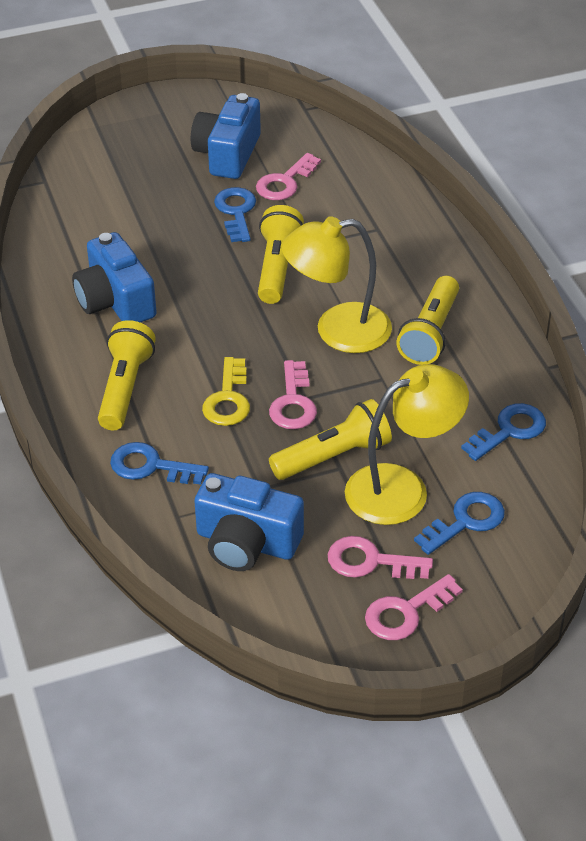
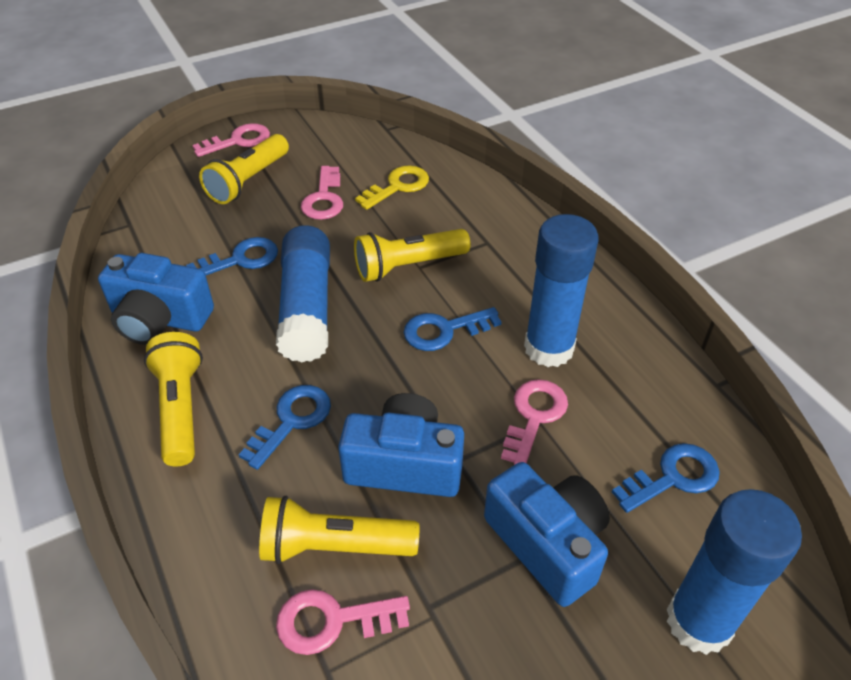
blue glue stick: 0 -> 3
yellow lamp: 2 -> 0

